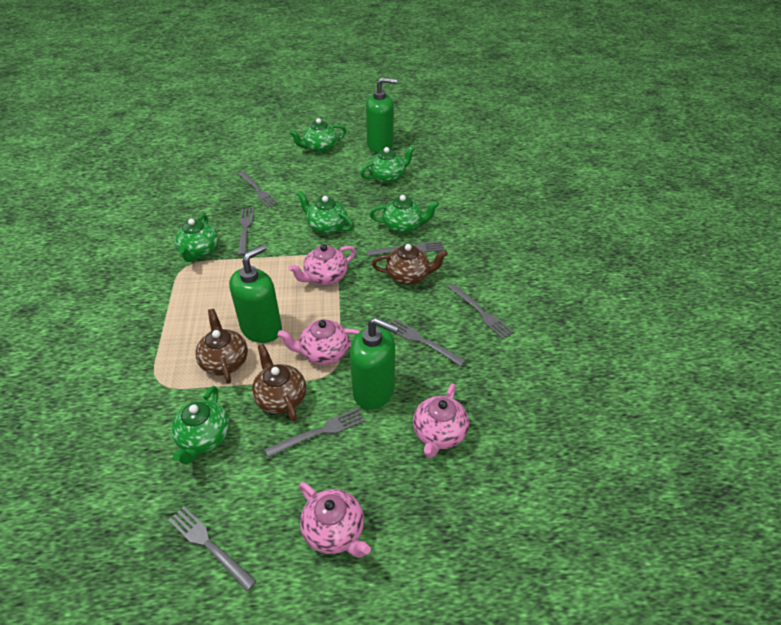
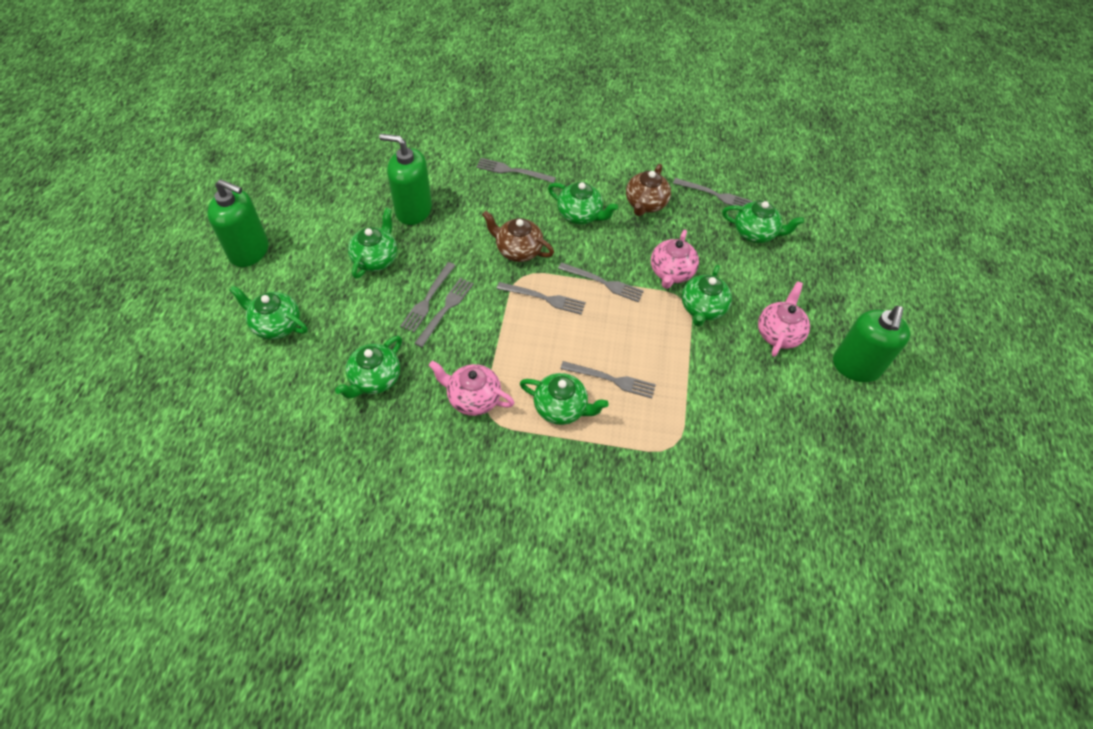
brown teapot: 3 -> 2
green teapot: 6 -> 7
pink teapot: 4 -> 3

